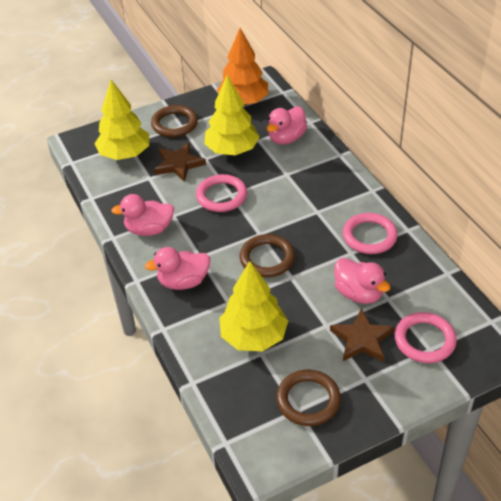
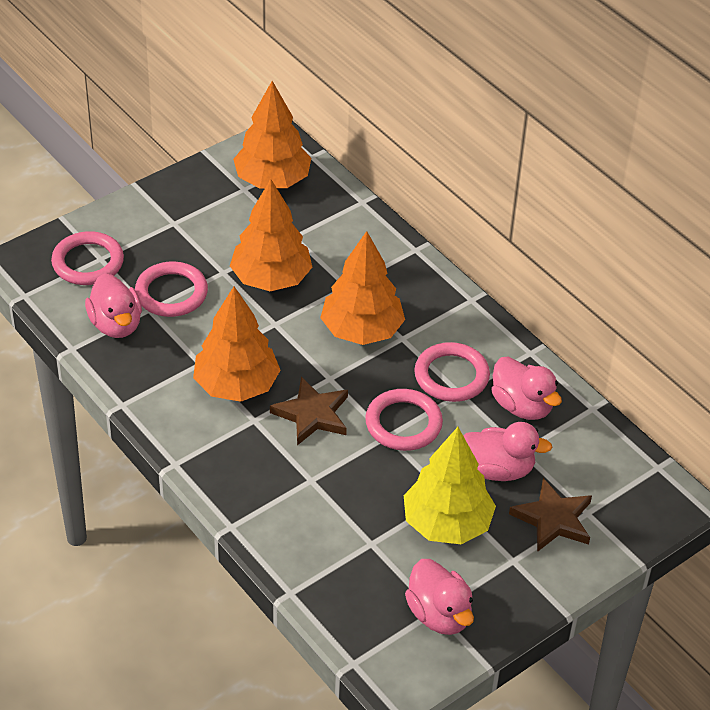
brown ring: 3 -> 0
orange tree: 1 -> 4
pink ring: 3 -> 4
yellow tree: 3 -> 1

